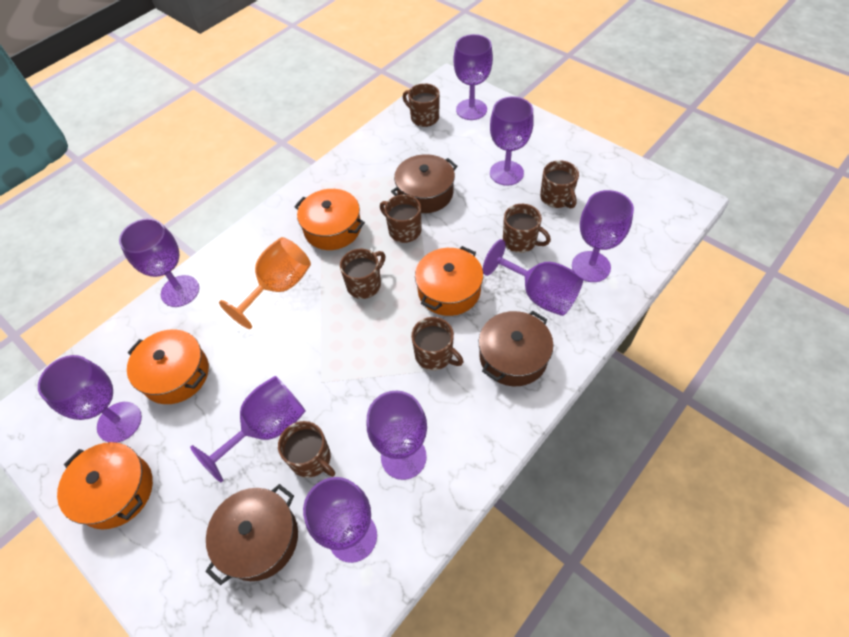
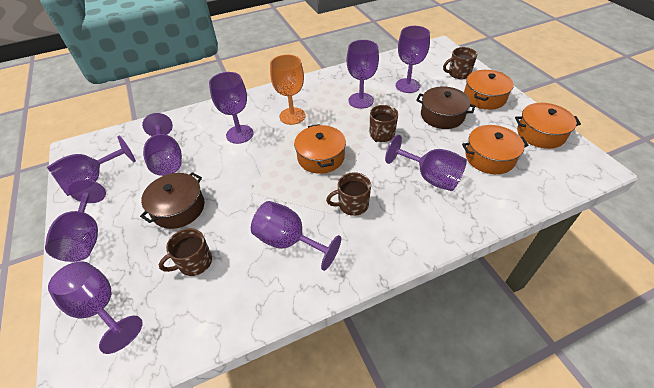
brown mug: 7 -> 4
brown pot: 3 -> 2

